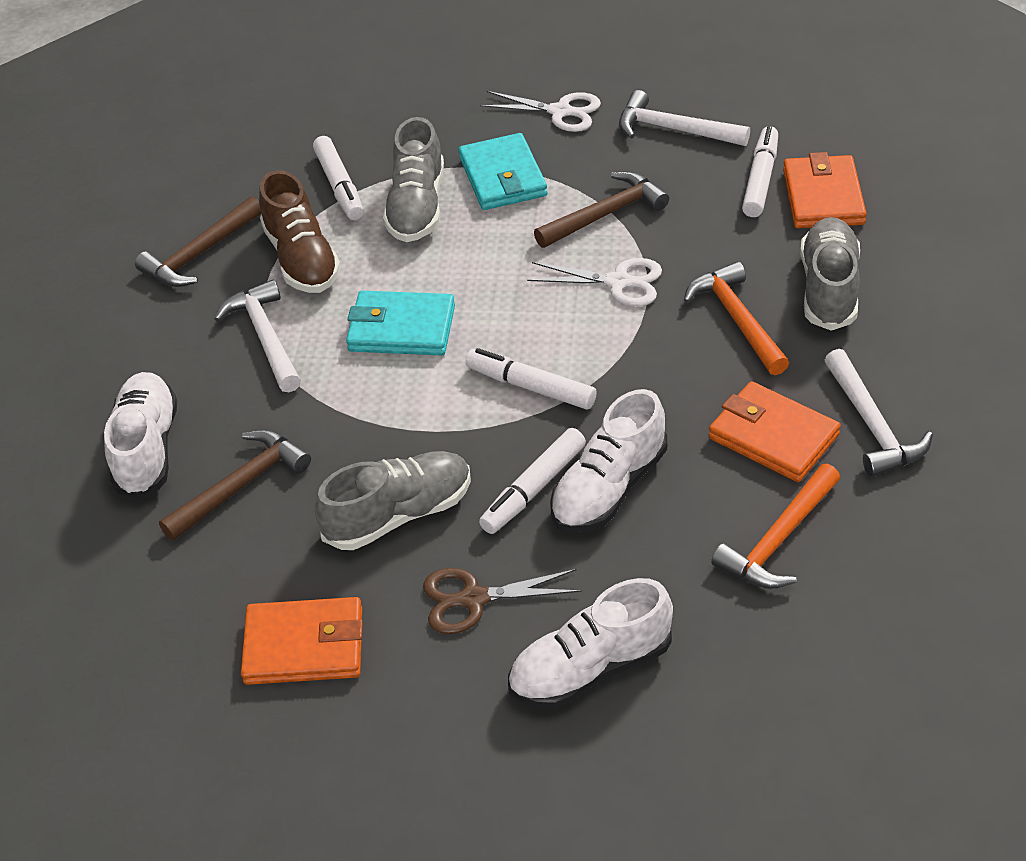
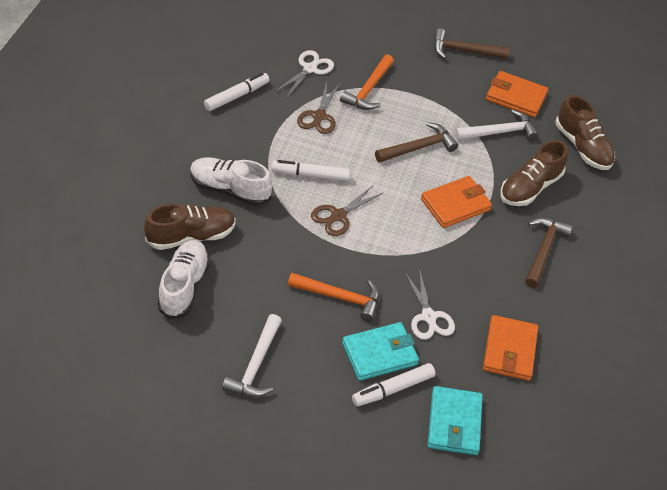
brown scissors: 1 -> 2
brown shoe: 1 -> 3
grey shoe: 3 -> 0
white hammer: 3 -> 2
white marker: 4 -> 3
white shoe: 3 -> 2

